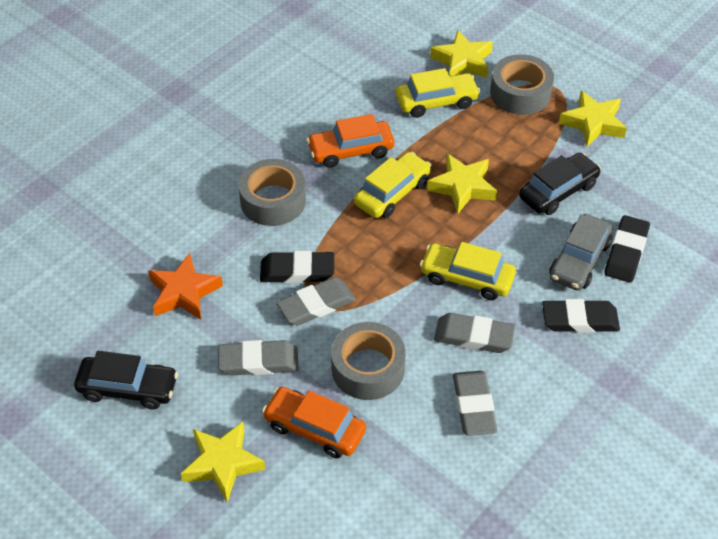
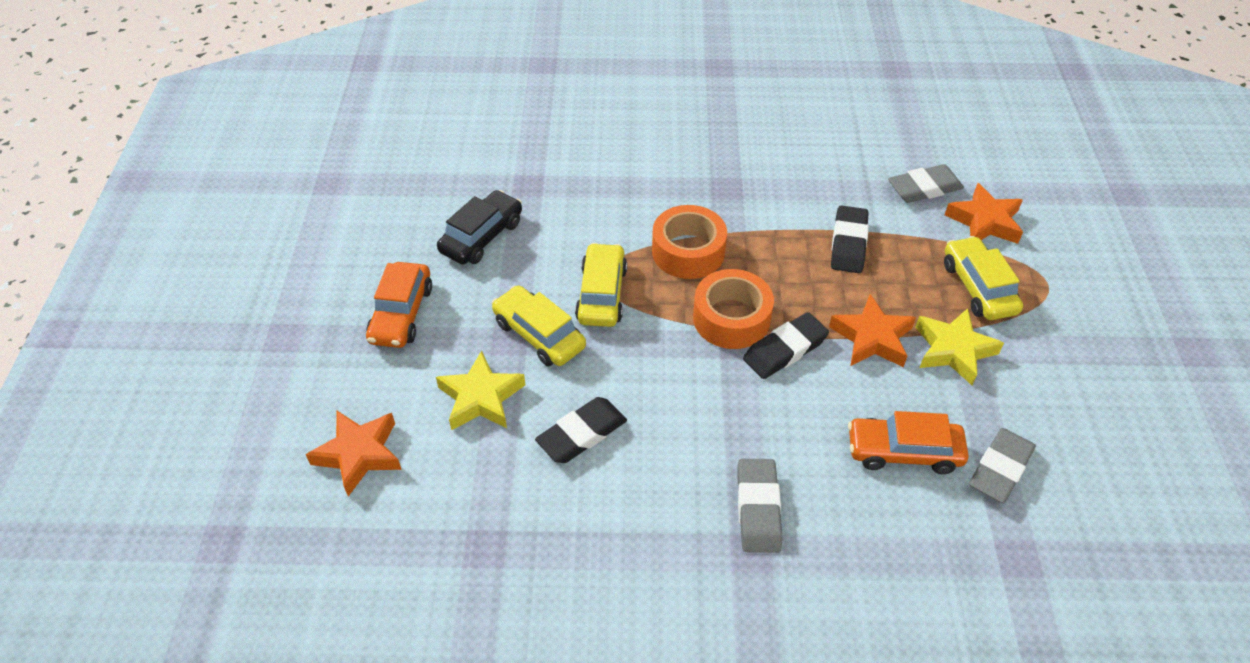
black car: 2 -> 1
grey car: 1 -> 0
grey eraser: 4 -> 3
grey tape: 3 -> 0
orange star: 1 -> 3
orange tape: 0 -> 2
yellow star: 4 -> 2

